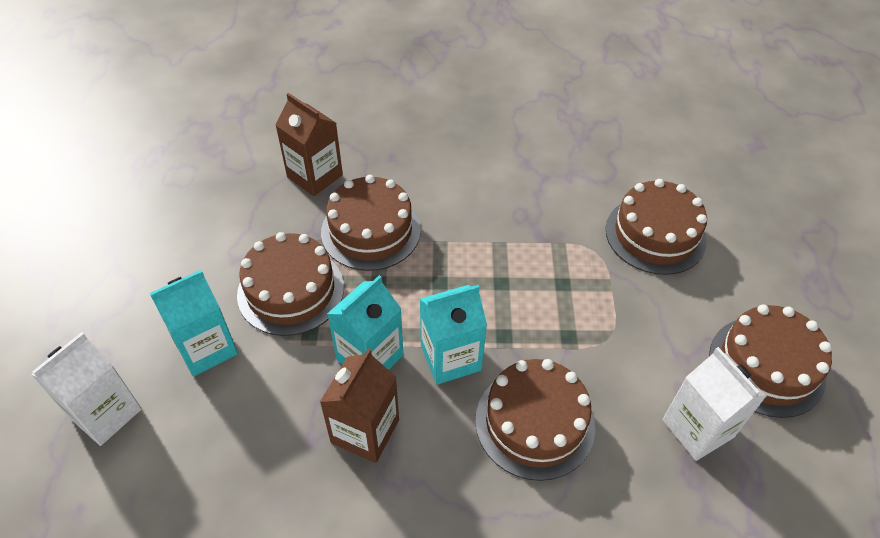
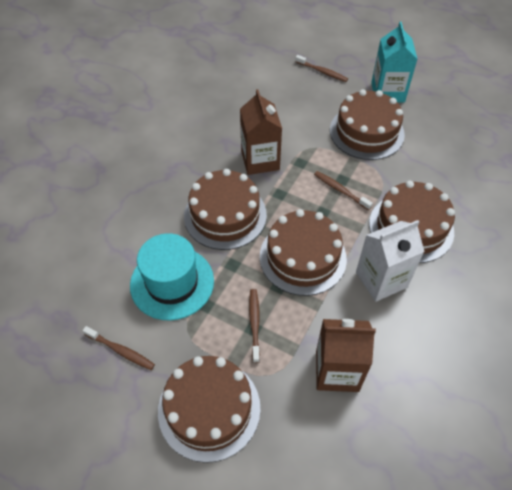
brown toothbrush: 0 -> 4
turquoise carton: 3 -> 1
turquoise hat: 0 -> 1
white carton: 2 -> 1

